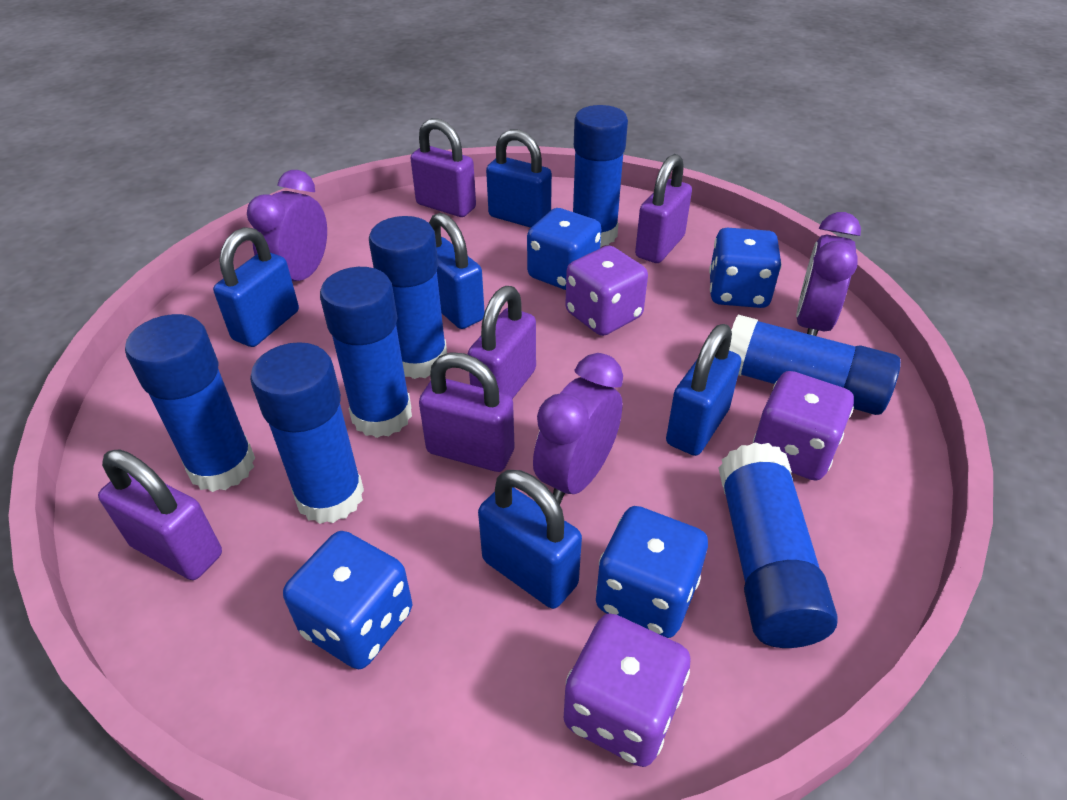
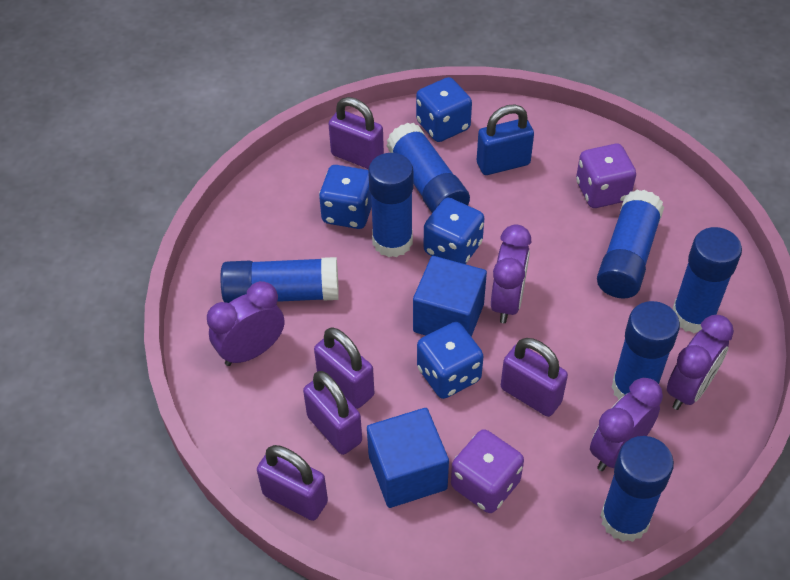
blue cube: 0 -> 2
blue padlock: 5 -> 1
purple clock: 3 -> 4
purple dice: 3 -> 2

